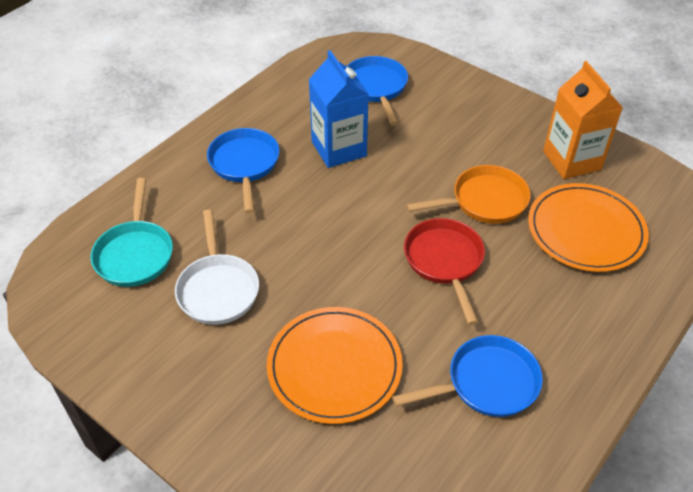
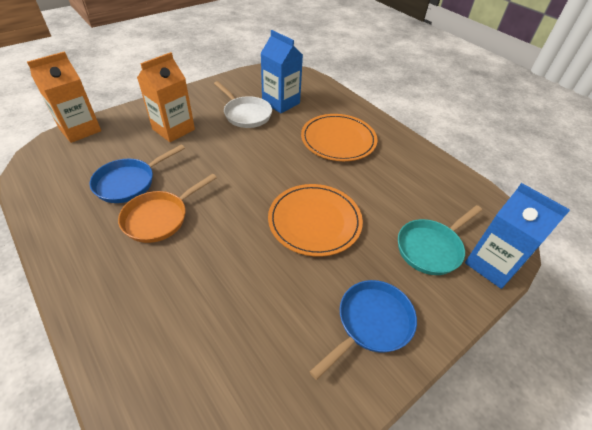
blue carton: 1 -> 2
blue pan: 3 -> 2
orange carton: 1 -> 2
red pan: 1 -> 0

